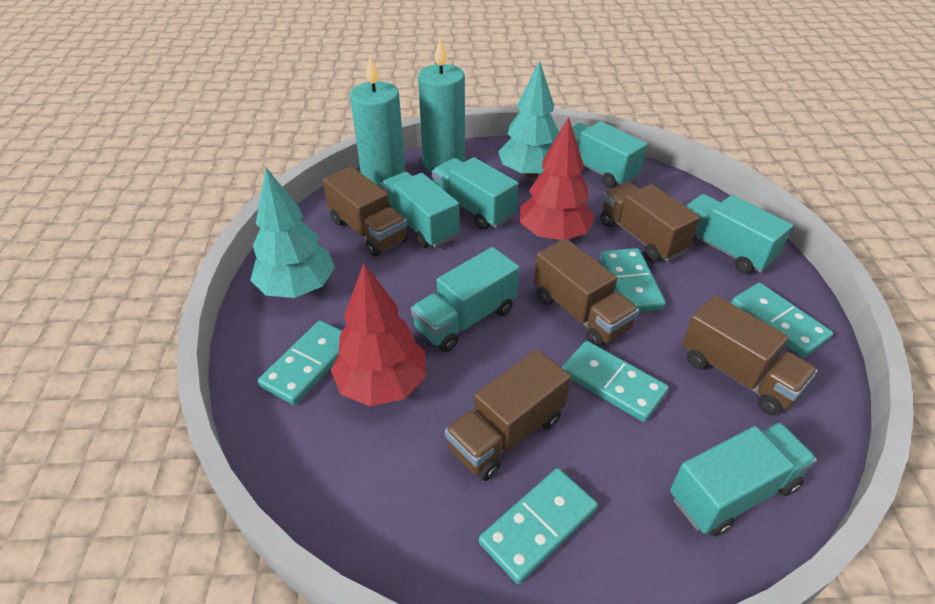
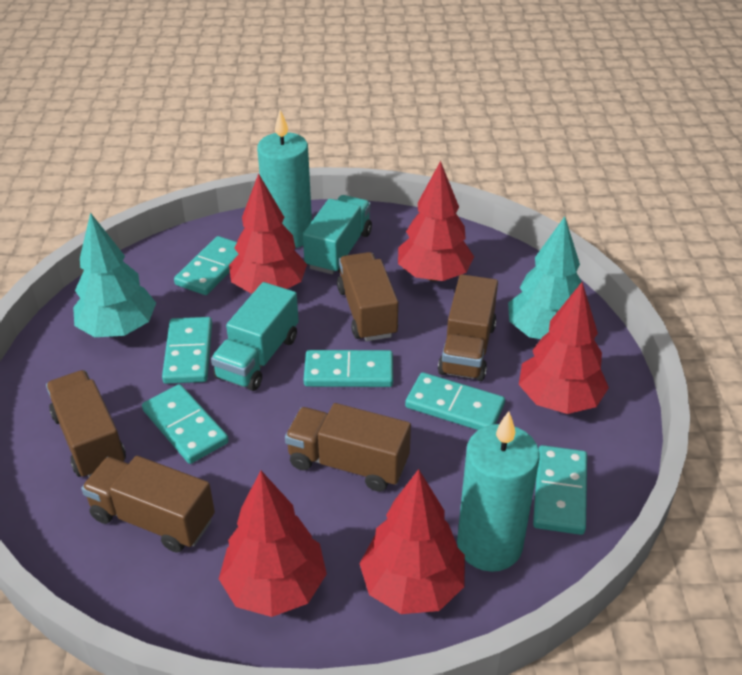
red tree: 2 -> 5
turquoise domino: 5 -> 6
turquoise truck: 6 -> 2

